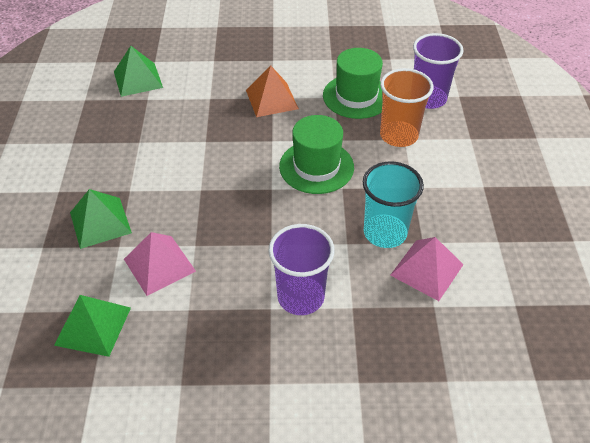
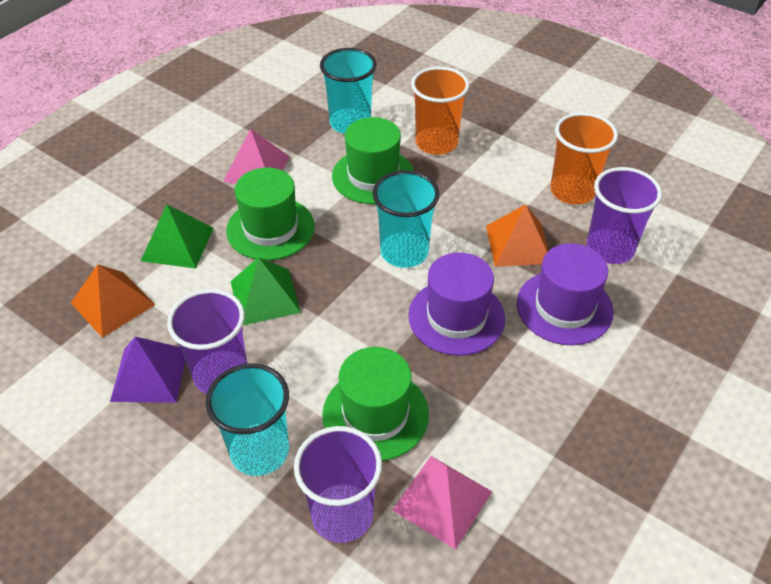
green hat: 2 -> 3
green pyramid: 3 -> 2
orange cup: 1 -> 2
orange pyramid: 1 -> 2
purple cup: 2 -> 3
purple hat: 0 -> 2
purple pyramid: 0 -> 1
turquoise cup: 1 -> 3

